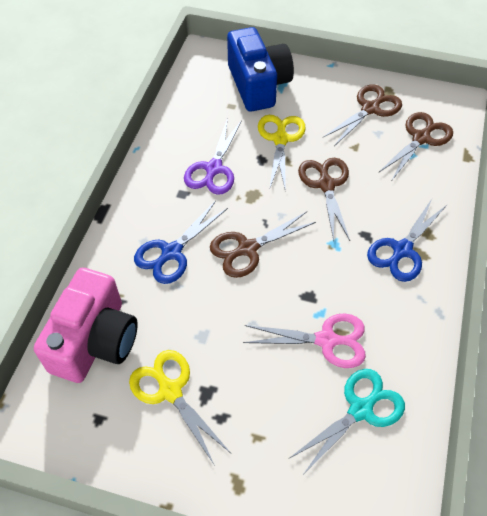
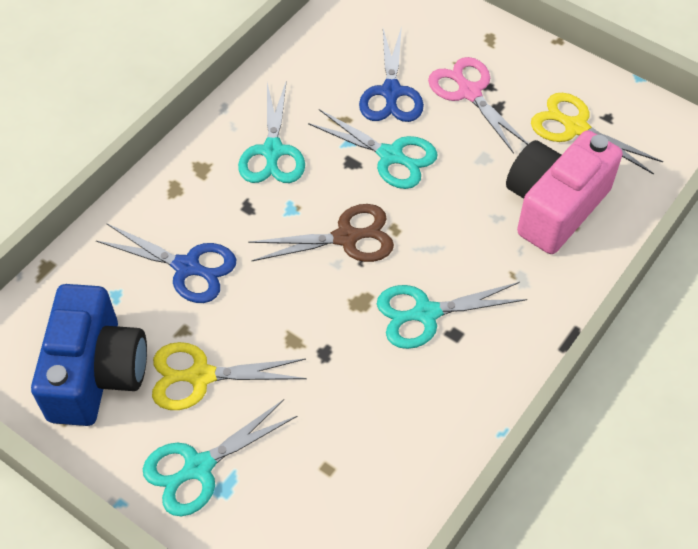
brown scissors: 4 -> 1
purple scissors: 1 -> 0
turquoise scissors: 1 -> 4

